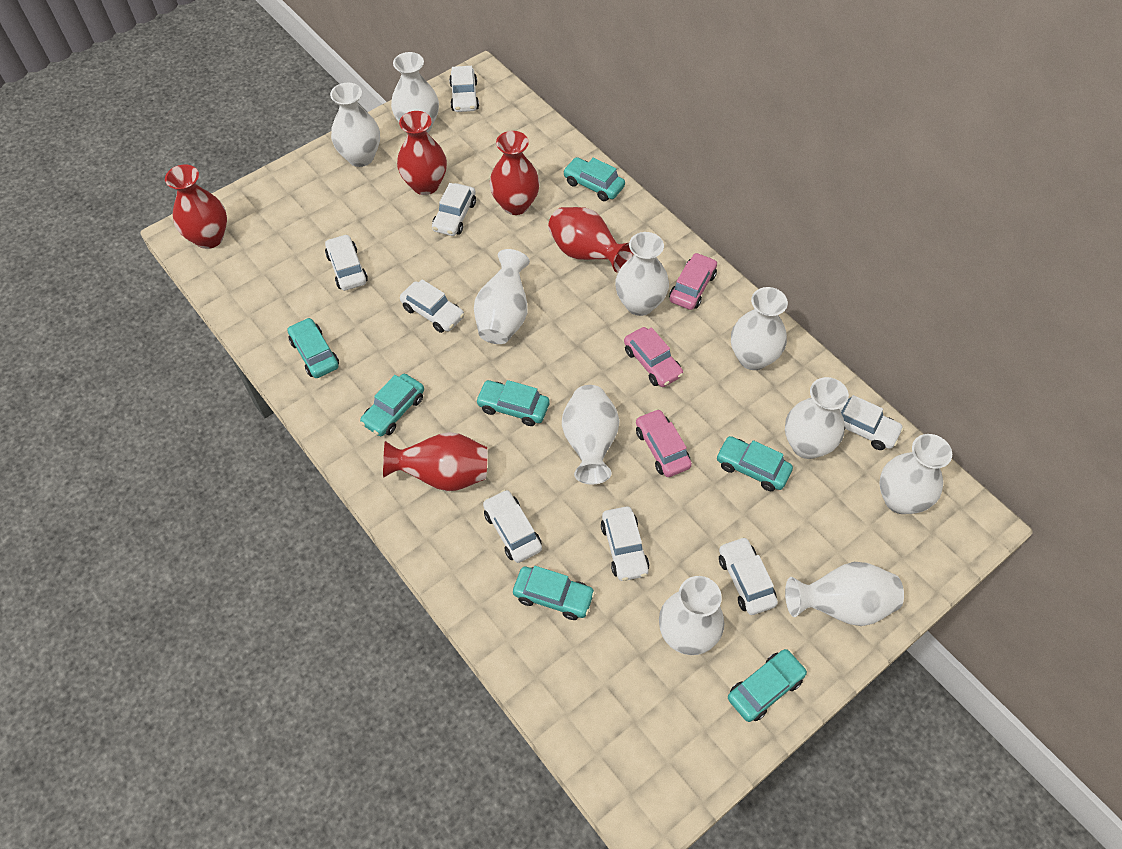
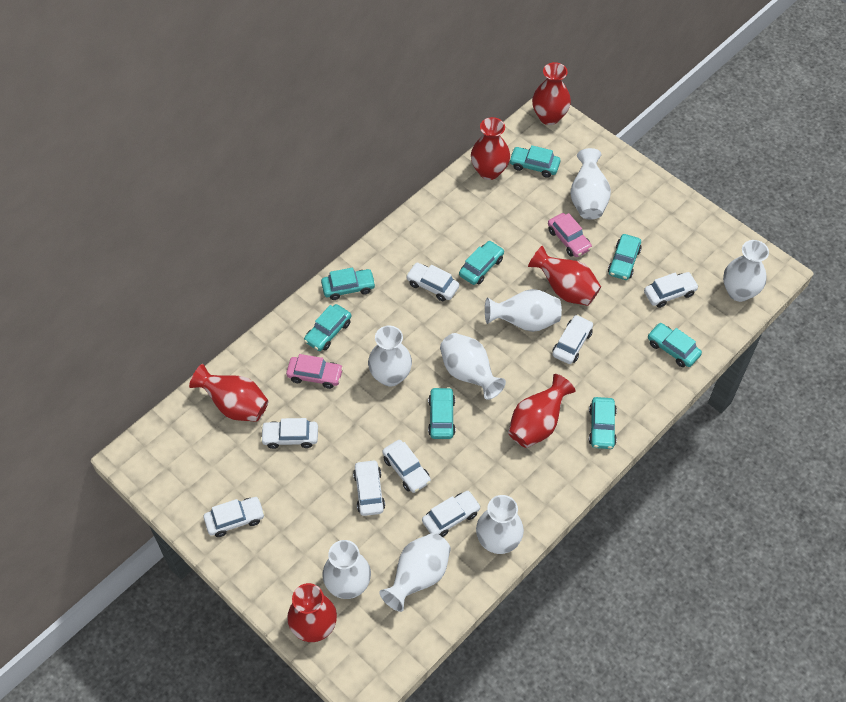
pink car: 3 -> 2
red vase: 5 -> 6
turquoise car: 7 -> 8
white vase: 10 -> 8

